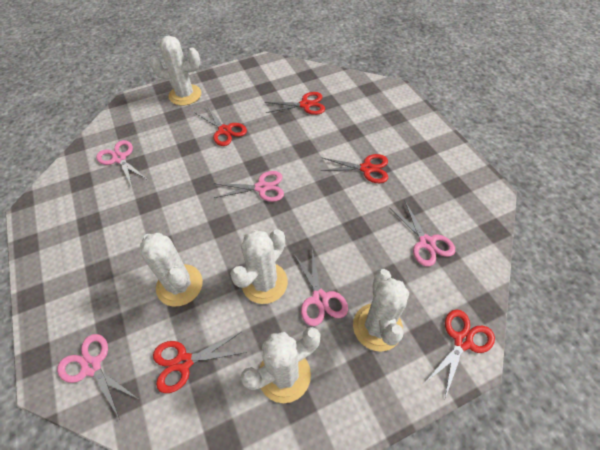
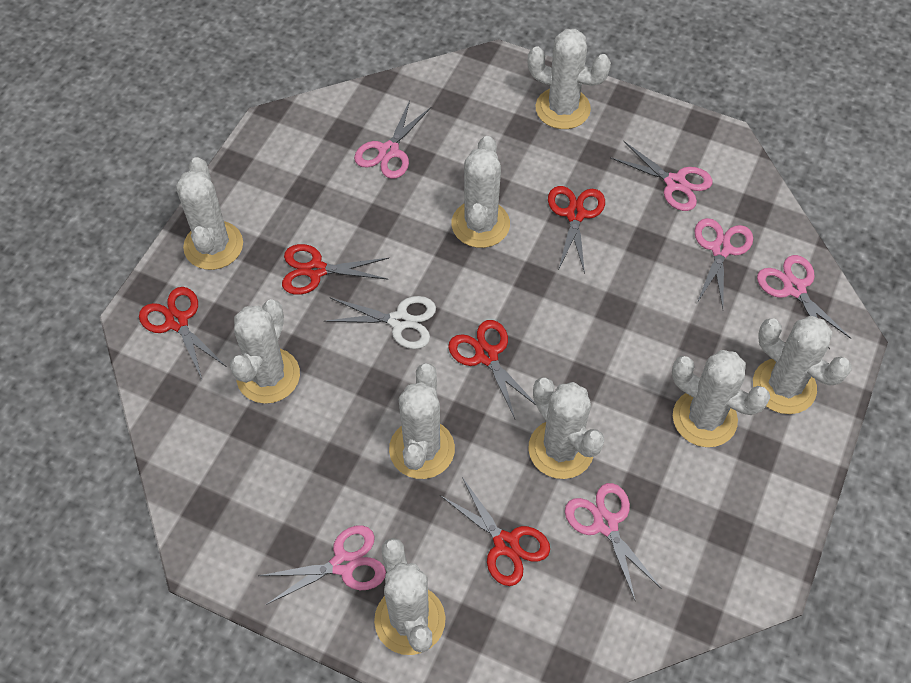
pink scissors: 5 -> 6
white cactus: 5 -> 9
white scissors: 0 -> 1

